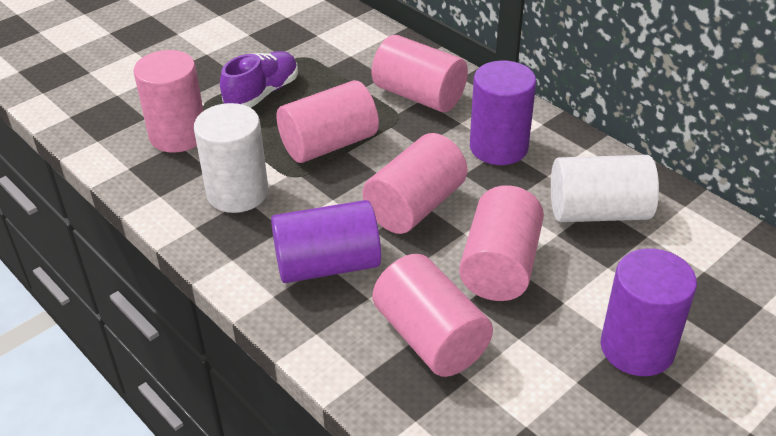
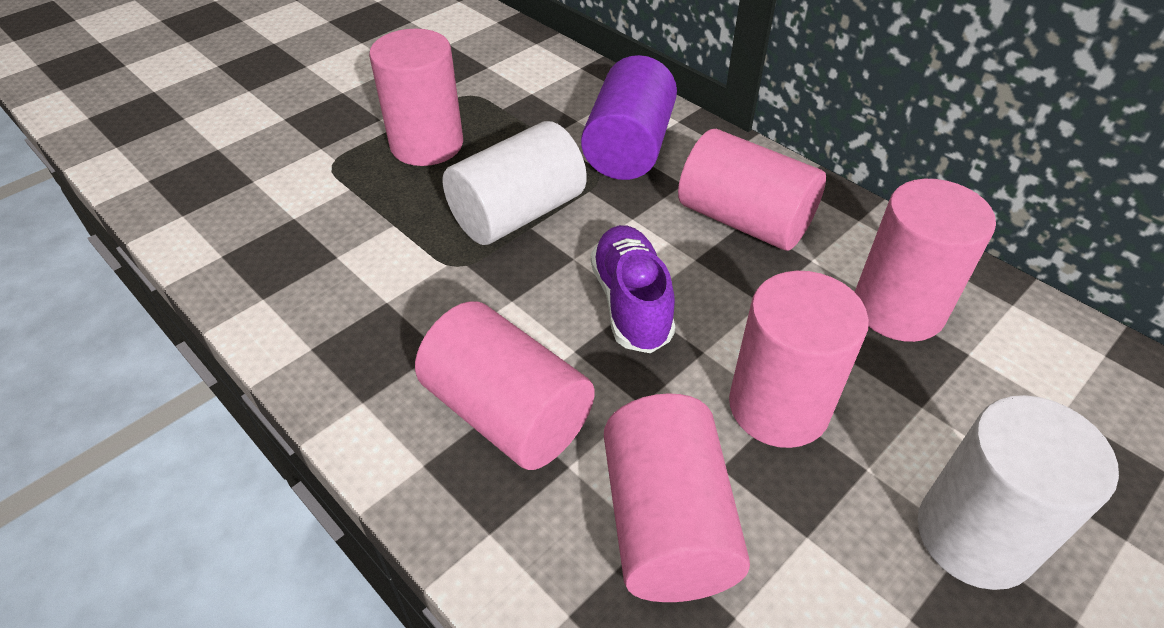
purple cylinder: 3 -> 1

